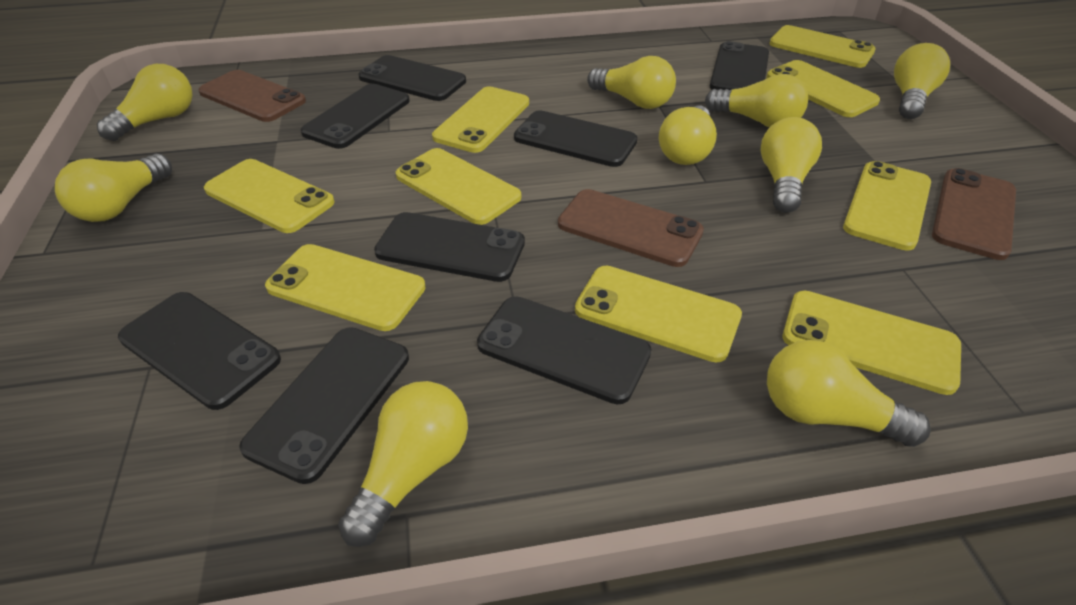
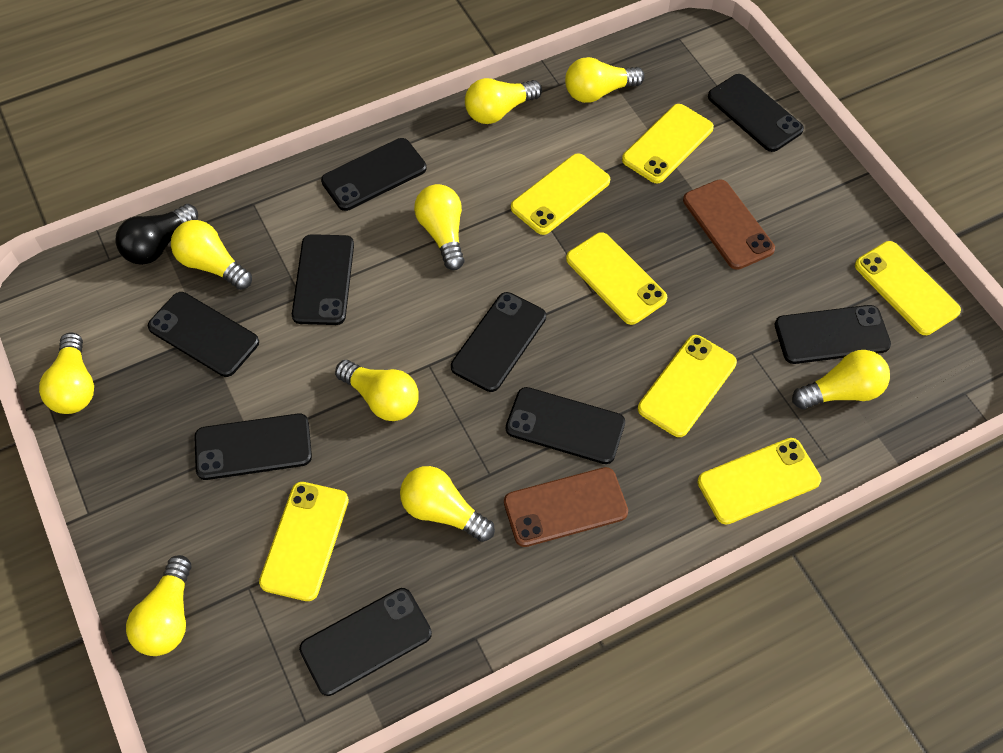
black light bulb: 0 -> 1
black phone: 8 -> 9
brown phone: 3 -> 2
yellow phone: 9 -> 7

